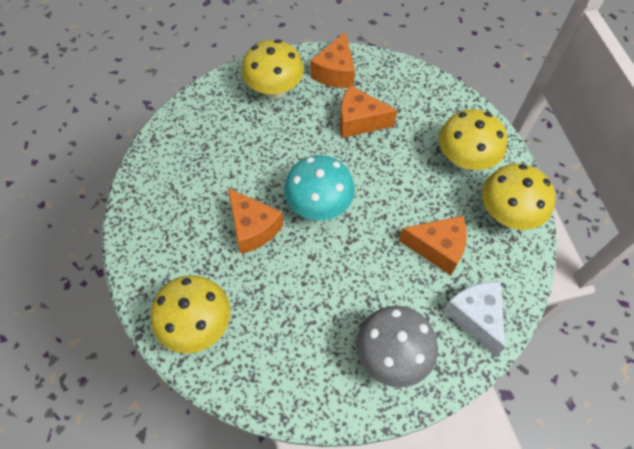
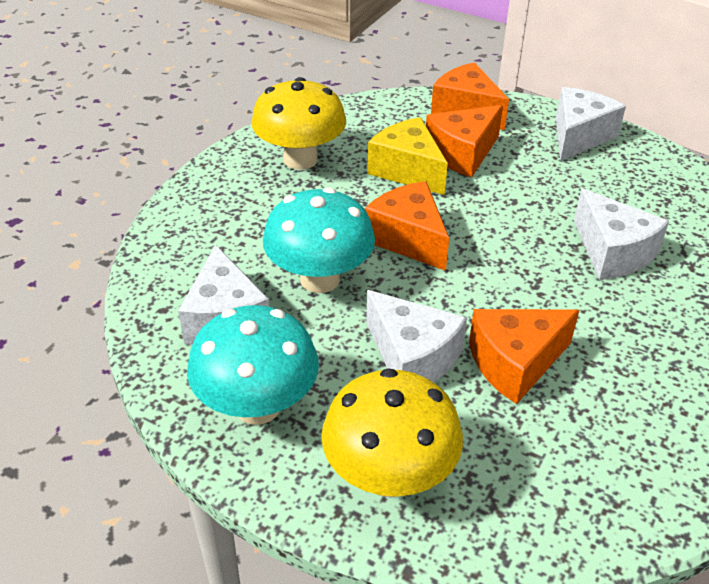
grey mushroom: 1 -> 0
turquoise mushroom: 1 -> 2
white cheese: 1 -> 4
yellow cheese: 0 -> 1
yellow mushroom: 4 -> 2

